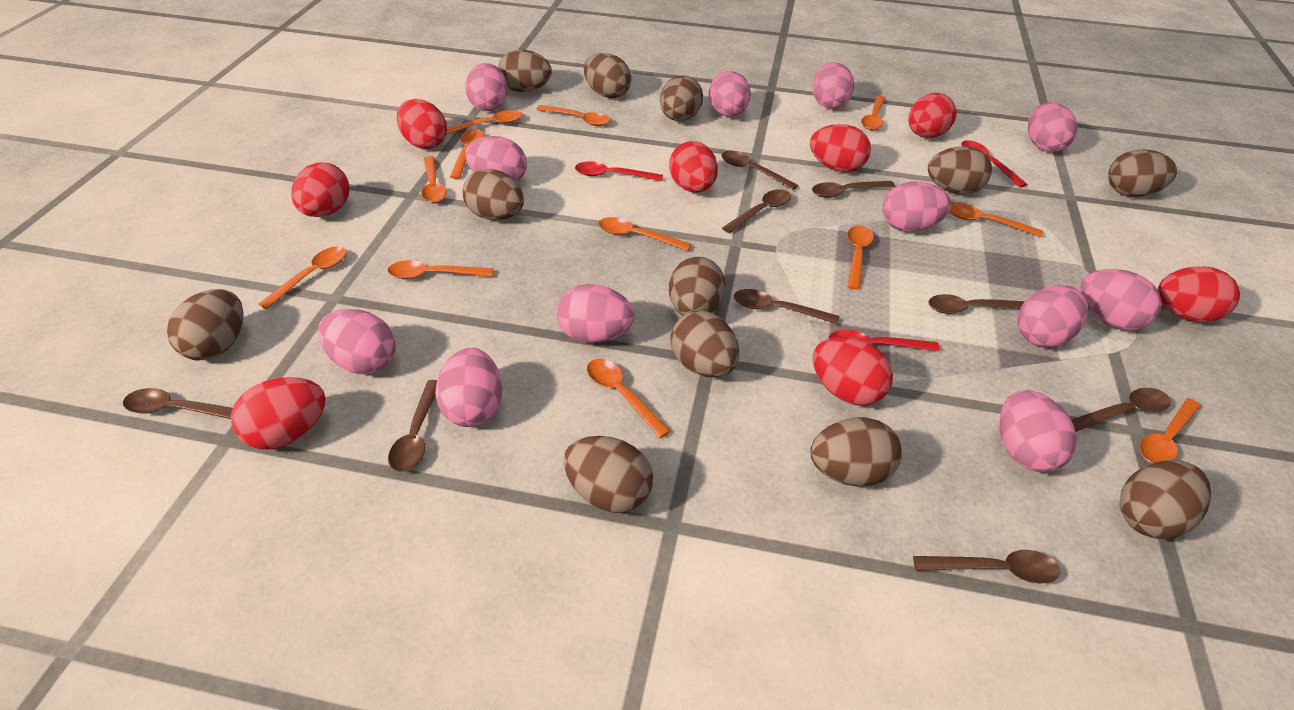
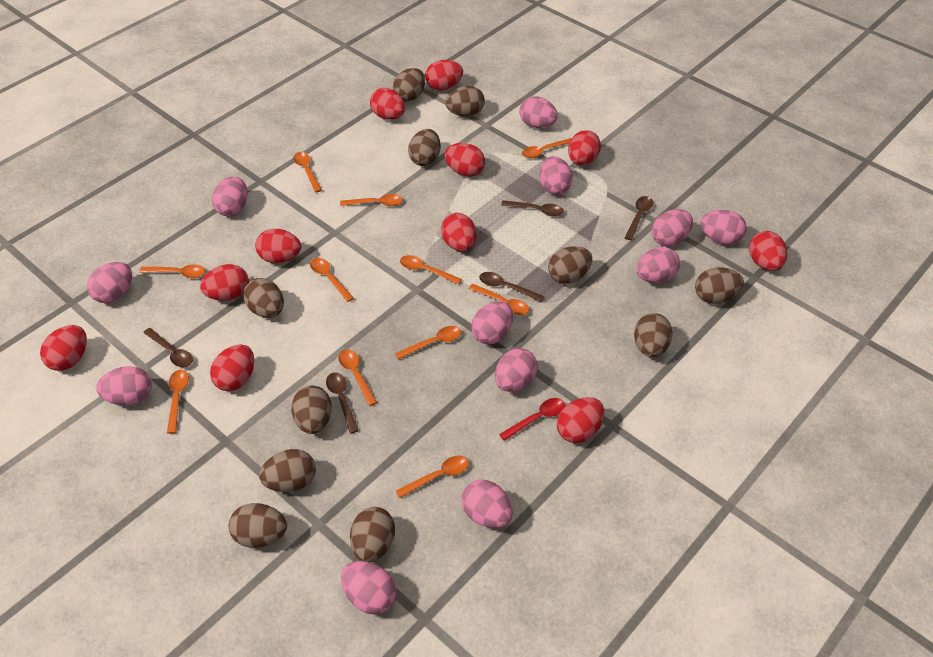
brown egg: 12 -> 11
brown spoon: 9 -> 5
orange spoon: 12 -> 11
red egg: 8 -> 11
red spoon: 3 -> 1

